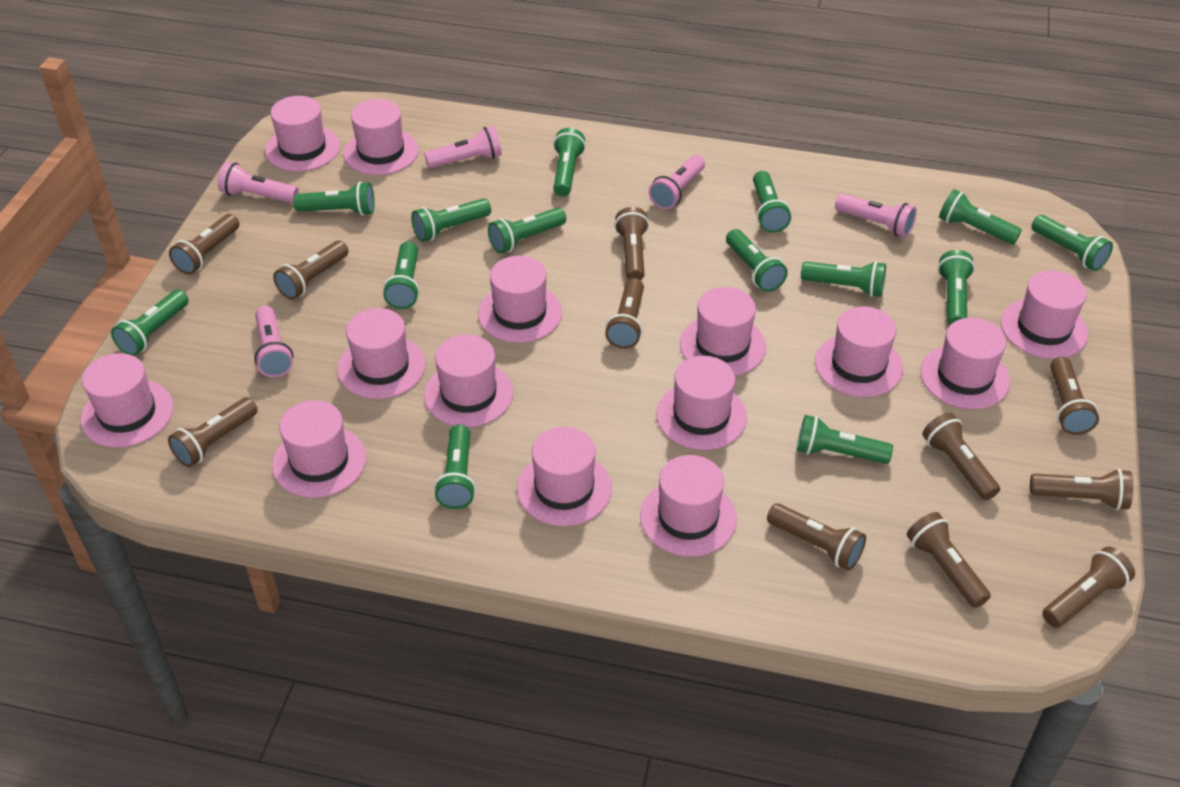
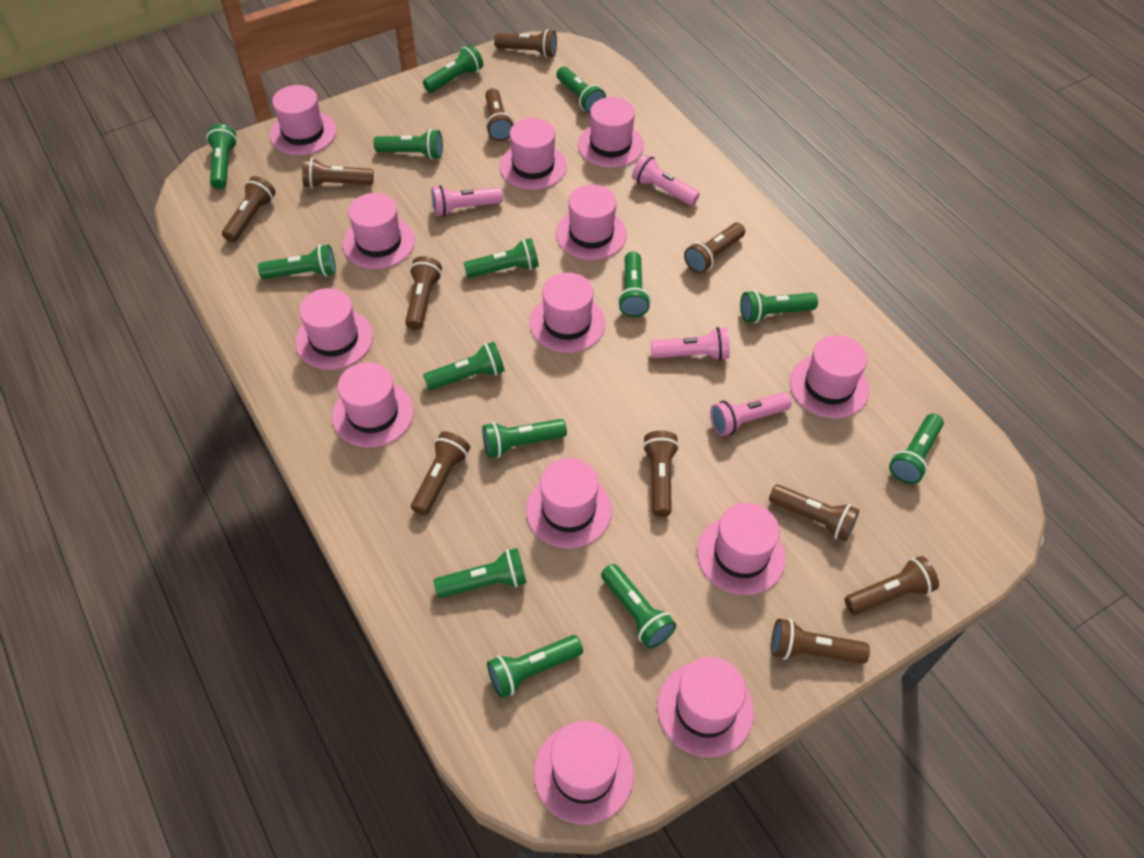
pink flashlight: 5 -> 4
pink hat: 14 -> 13

